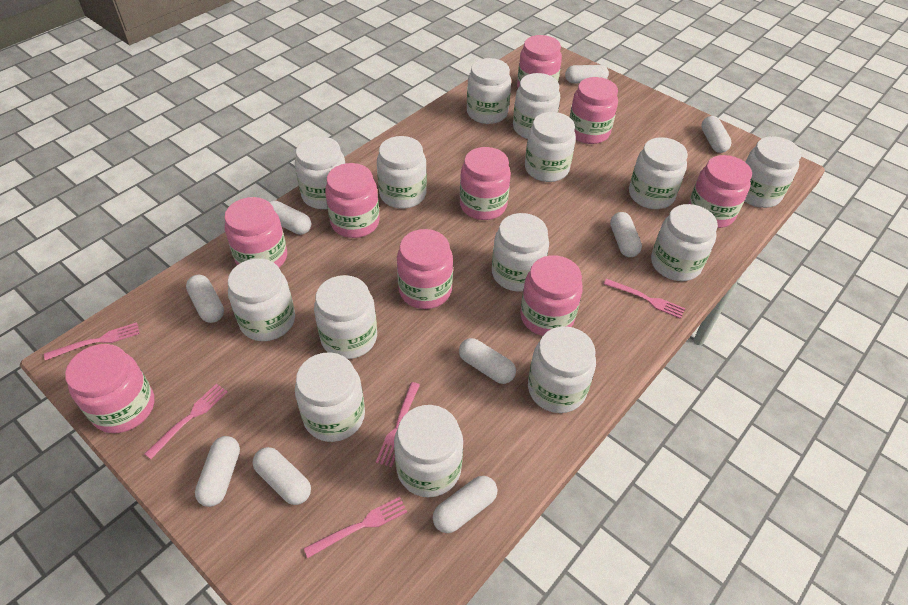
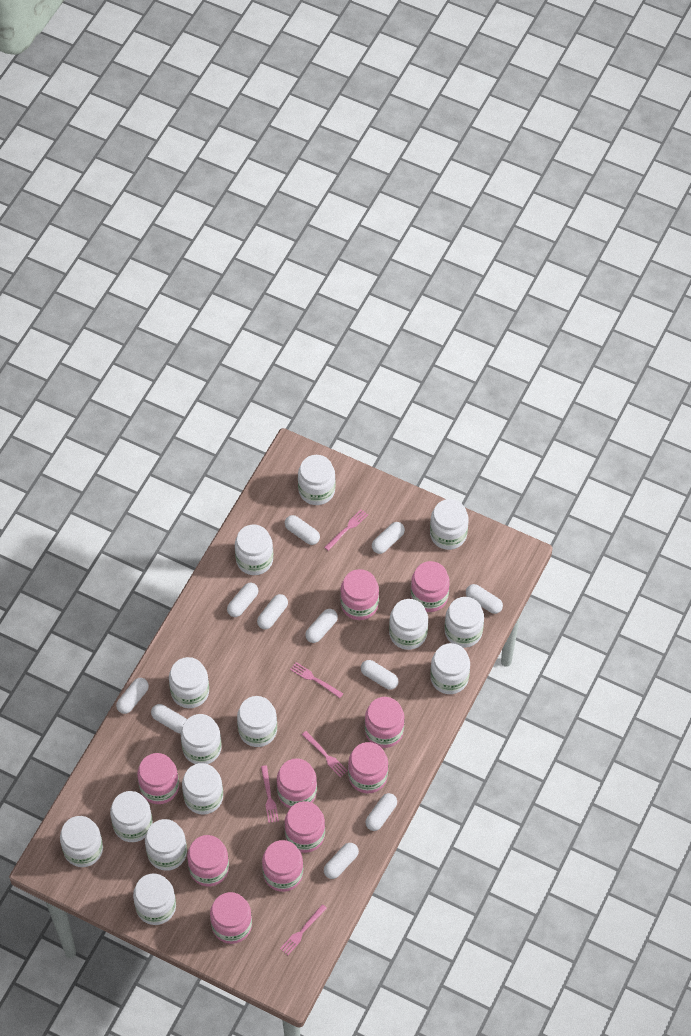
pink jar: 9 -> 10
white capsule: 9 -> 11

